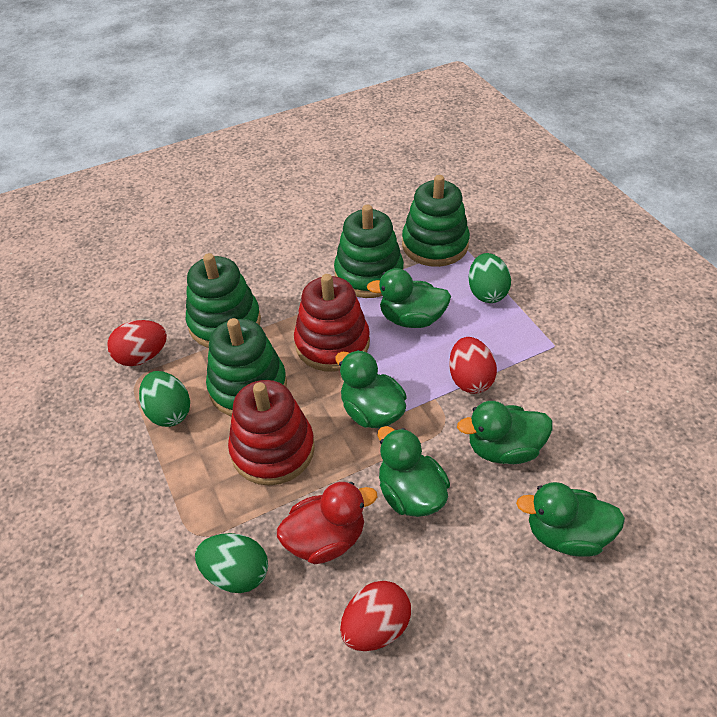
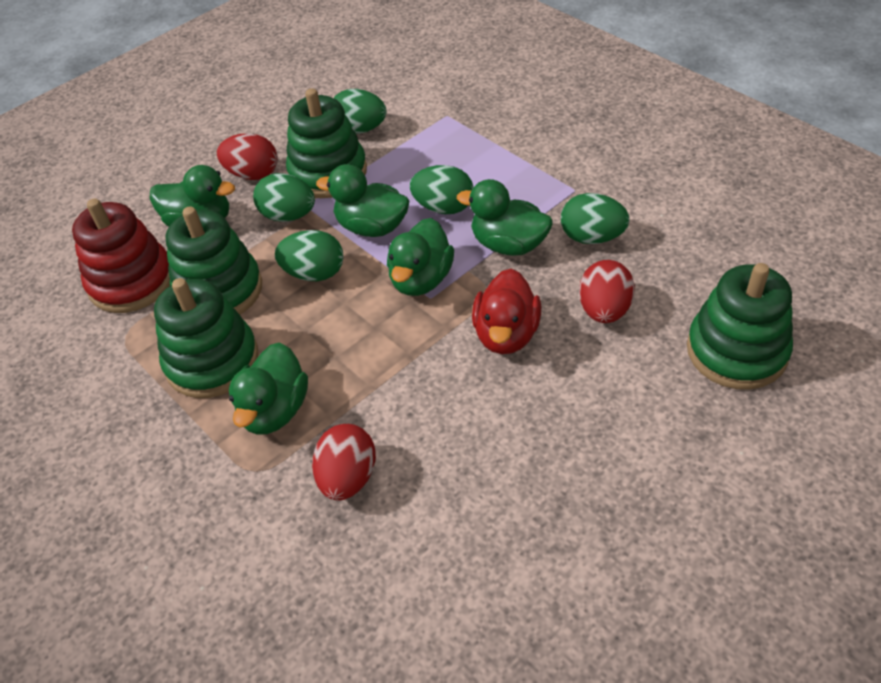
green egg: 3 -> 5
red stacking toy: 2 -> 1

